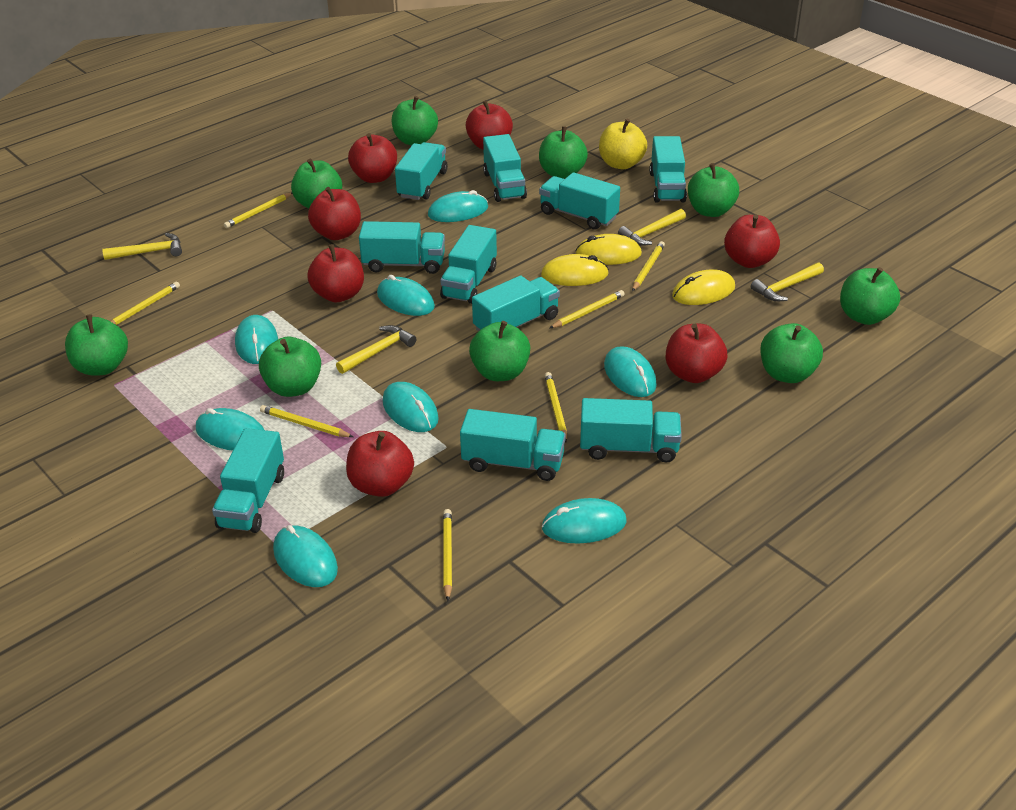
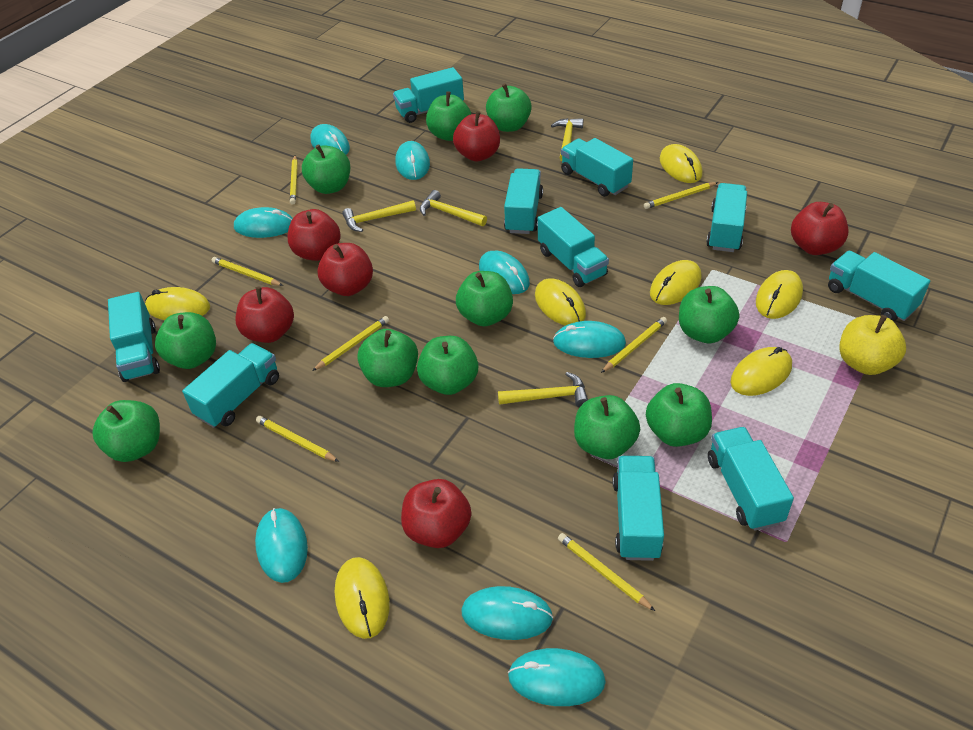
green apple: 9 -> 11
red apple: 7 -> 6
yellow mouse: 3 -> 7

